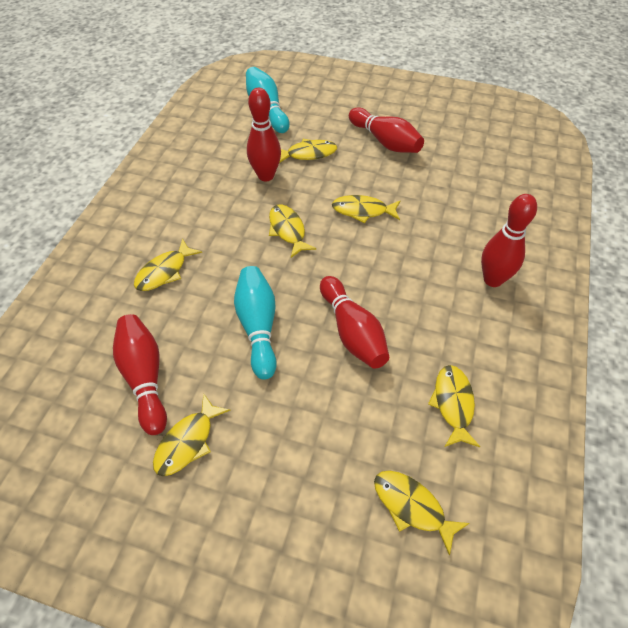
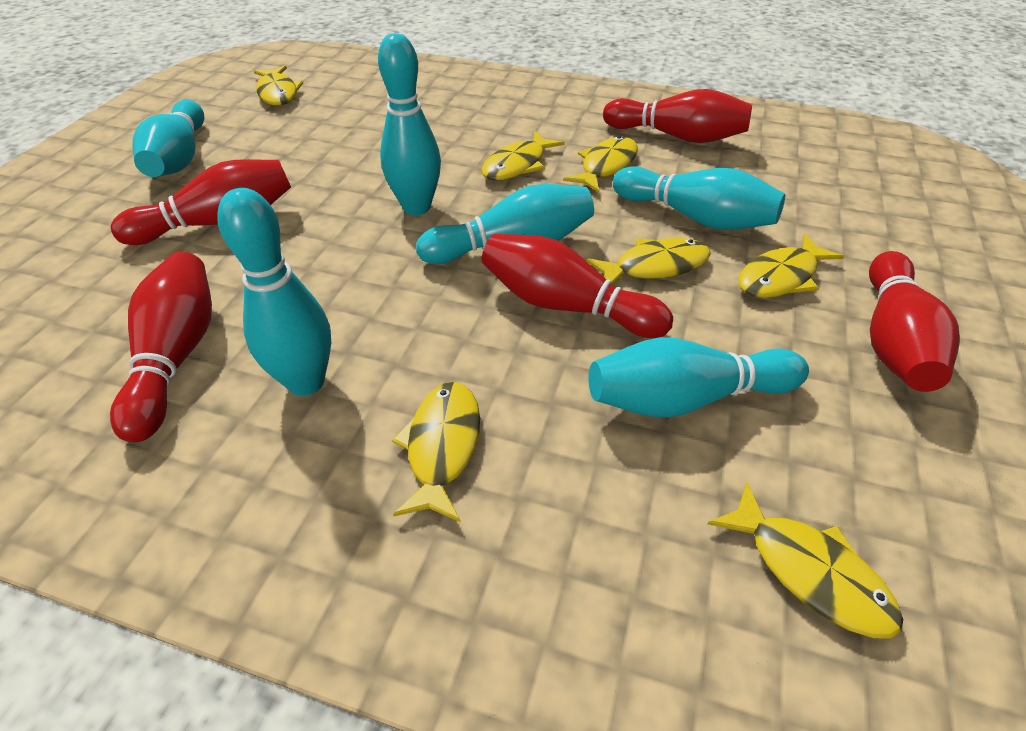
turquoise bowling pin: 2 -> 6

